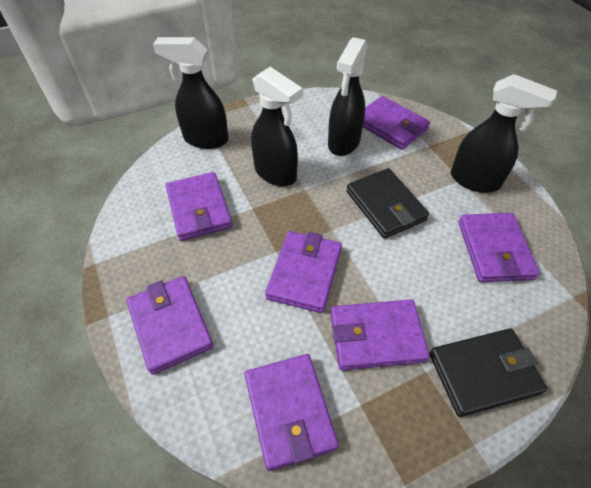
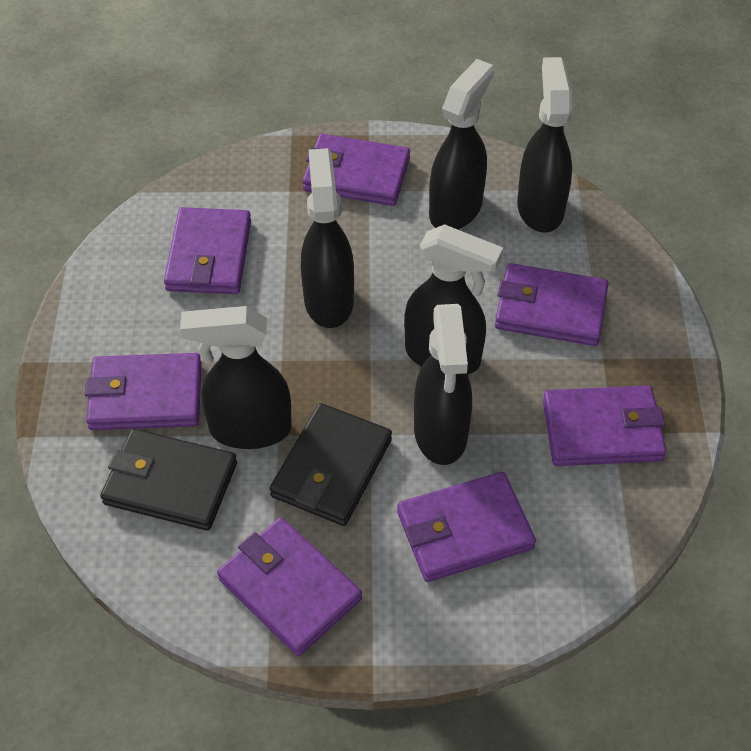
black spray bottle: 4 -> 6

